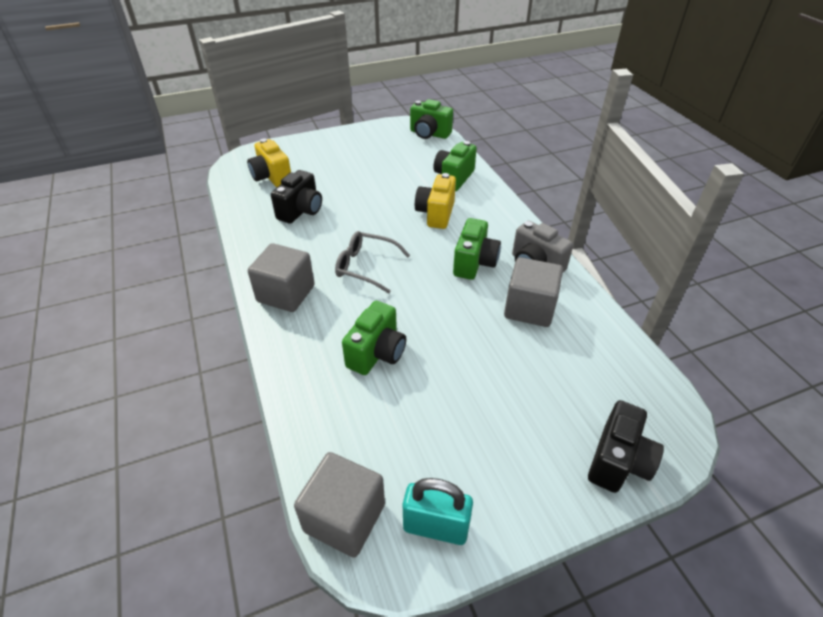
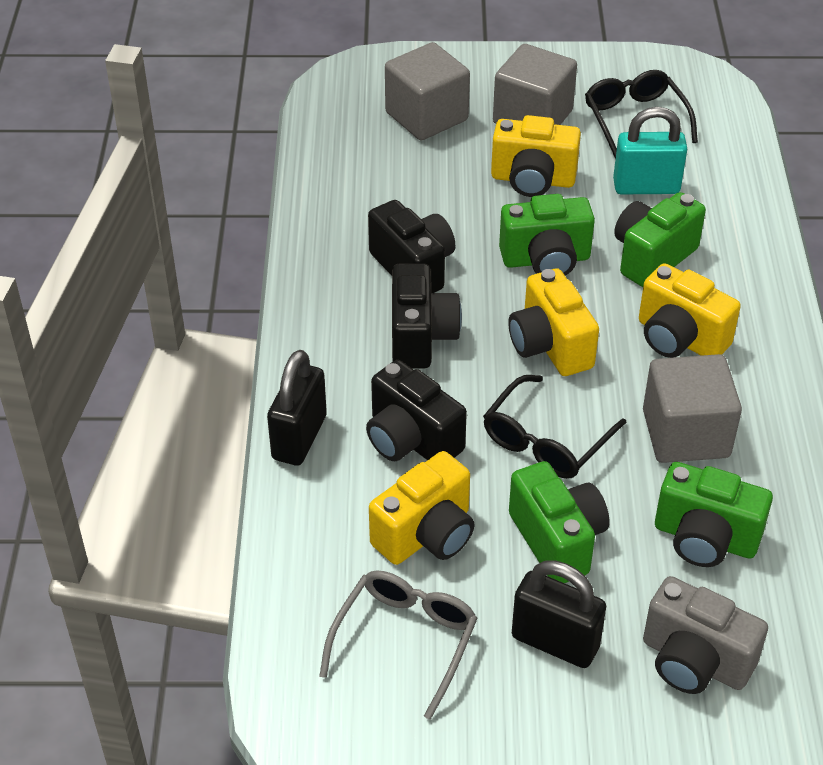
black camera: 2 -> 3
black glasses: 0 -> 2
black padlock: 0 -> 2
yellow camera: 2 -> 4

